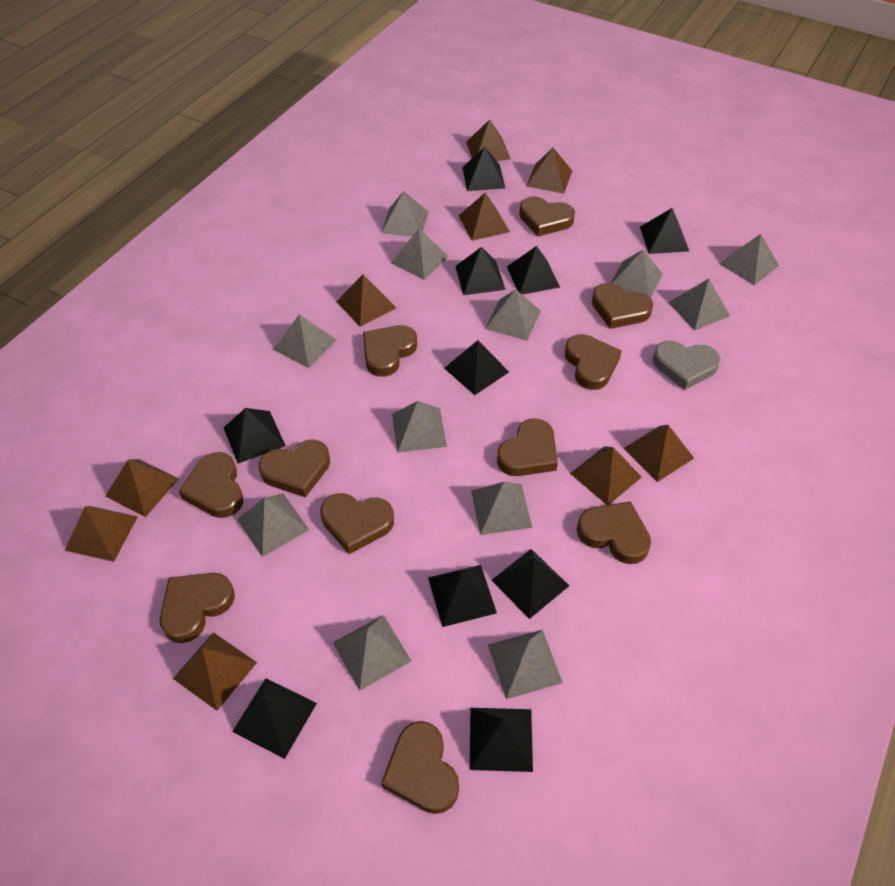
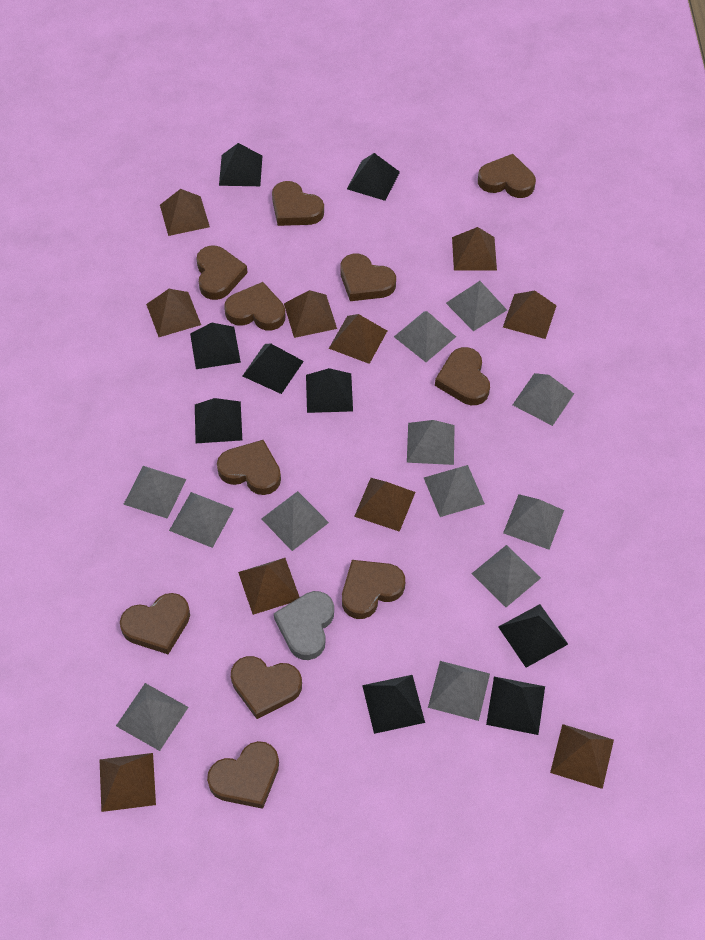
black pyramid: 10 -> 9
brown pyramid: 9 -> 10

